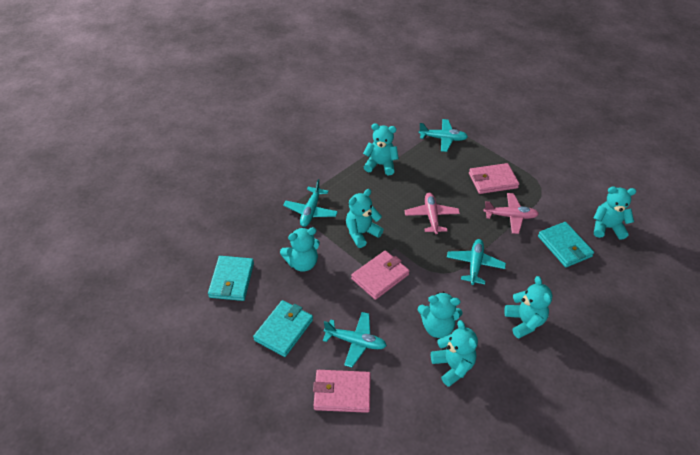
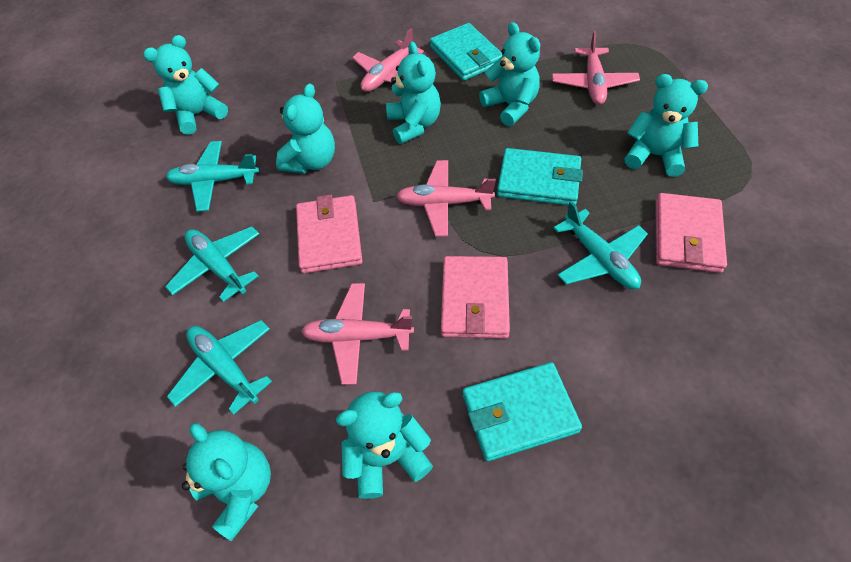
pink plane: 2 -> 4

